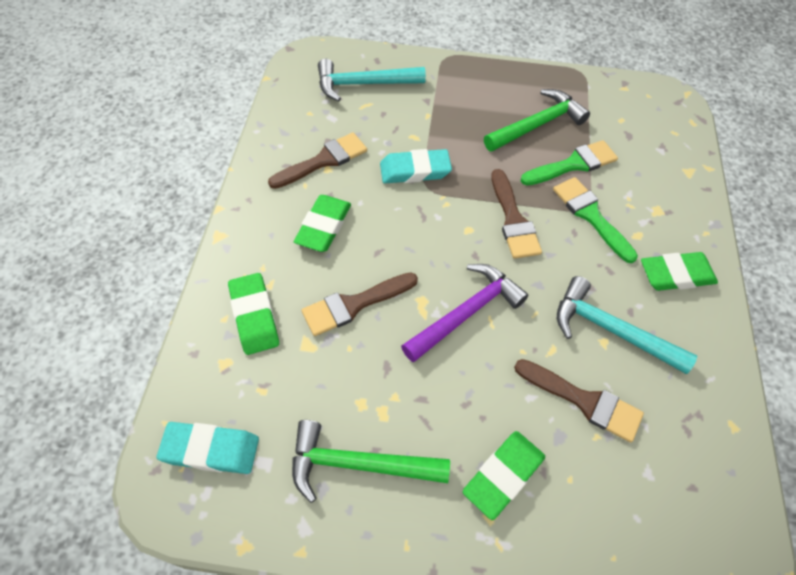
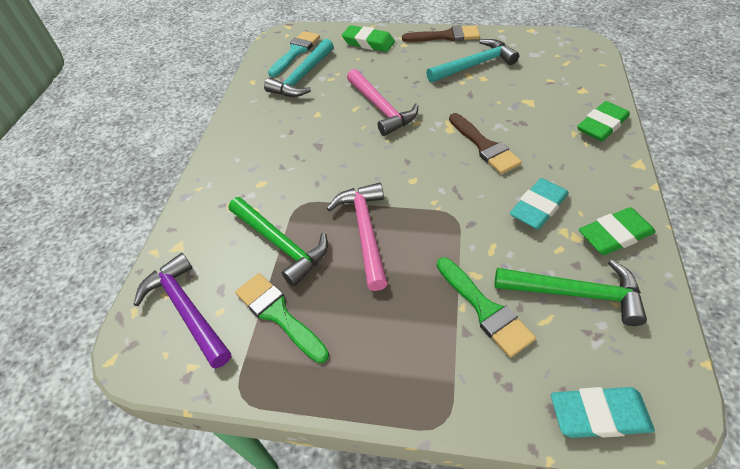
brown brush: 4 -> 2
green eraser: 4 -> 3
pink hammer: 0 -> 2
turquoise brush: 0 -> 1

